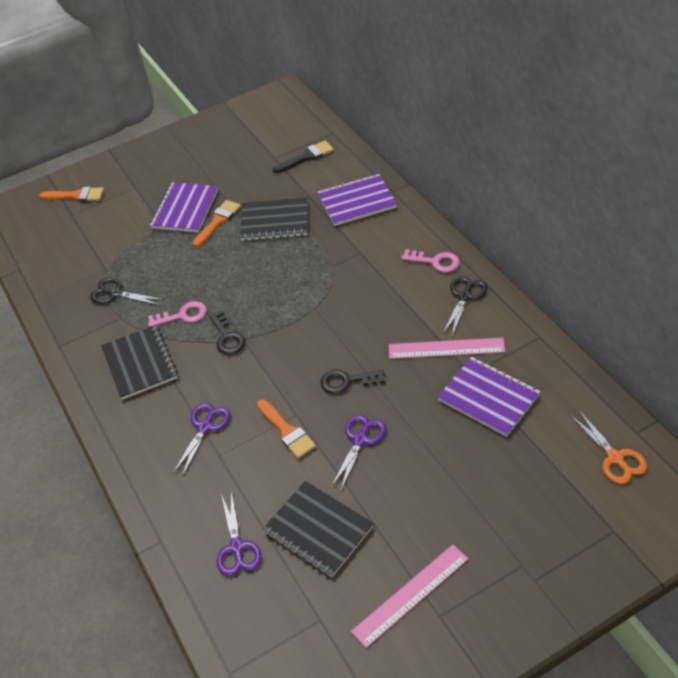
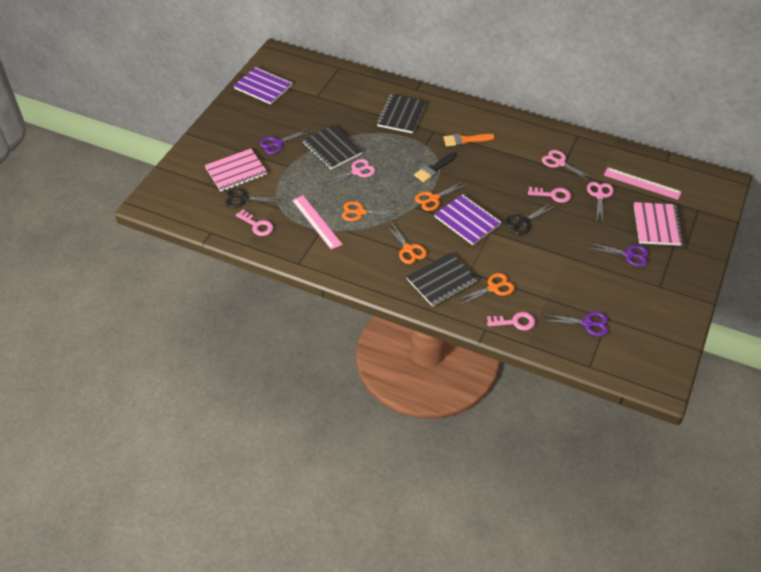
black key: 2 -> 0
orange brush: 3 -> 1
orange scissors: 1 -> 4
pink key: 2 -> 3
pink notebook: 0 -> 2
pink scissors: 0 -> 3
purple notebook: 3 -> 2

